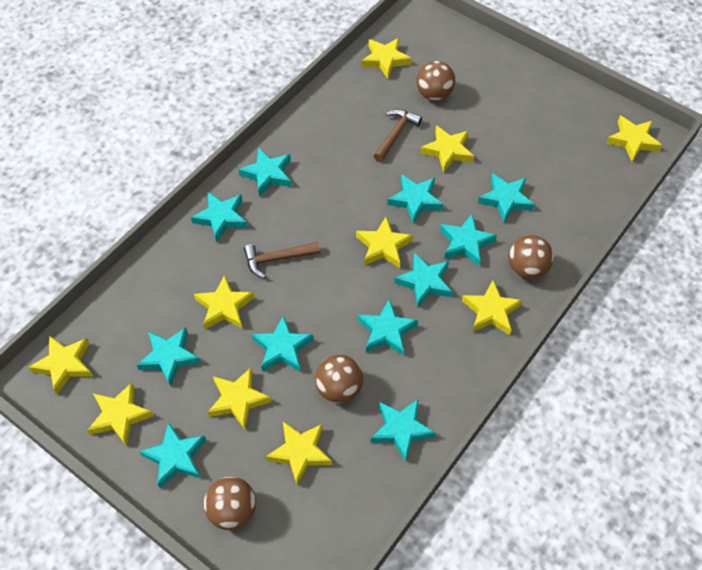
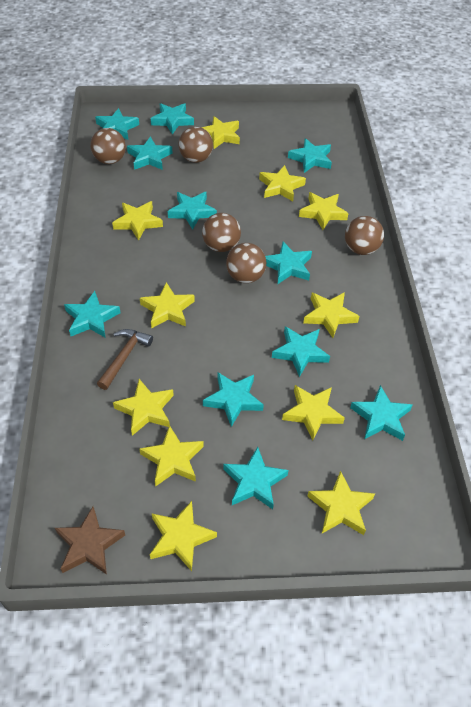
brown ball: 4 -> 5
brown hammer: 2 -> 1
brown star: 0 -> 1
yellow star: 10 -> 11

